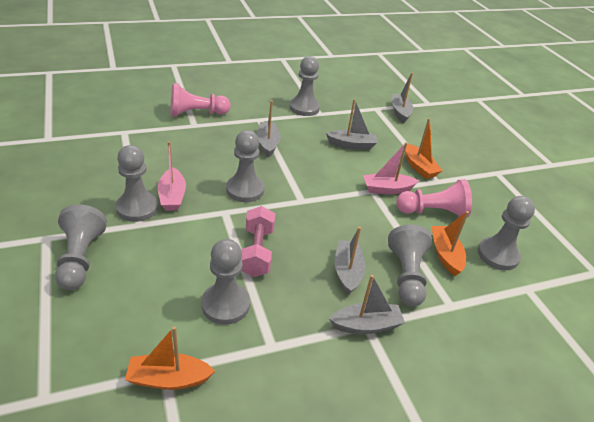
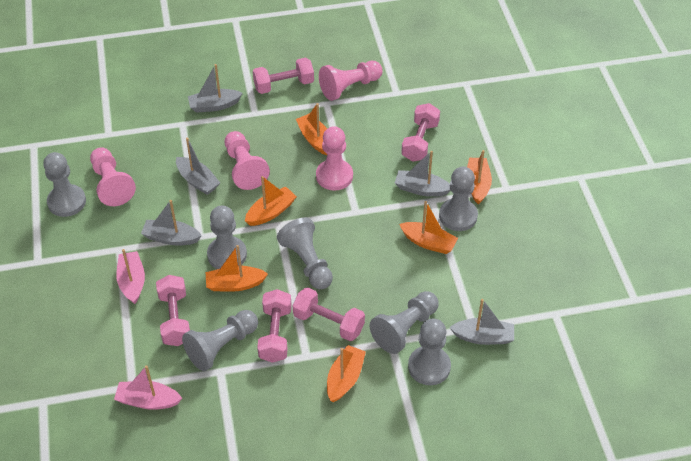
orange boat: 3 -> 6
pink dumbbell: 1 -> 5
pink pawn: 2 -> 4

